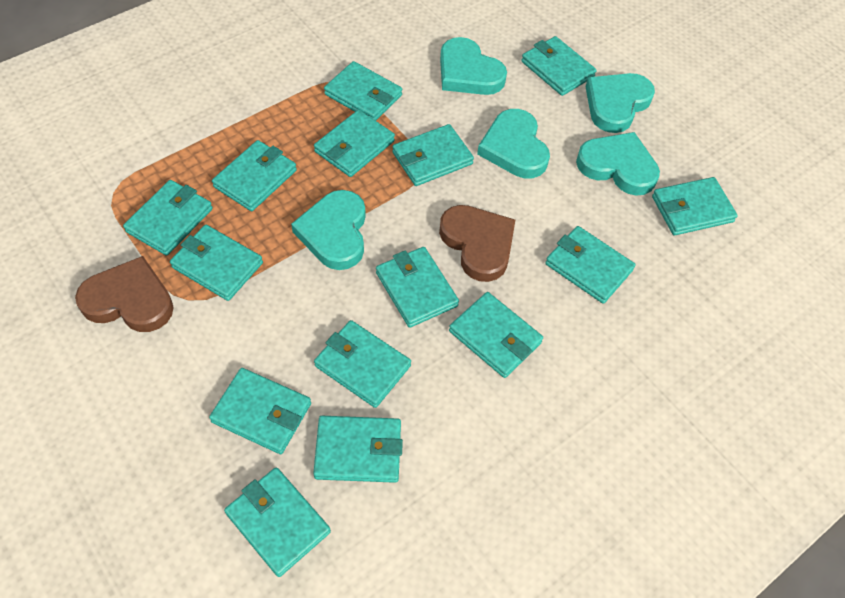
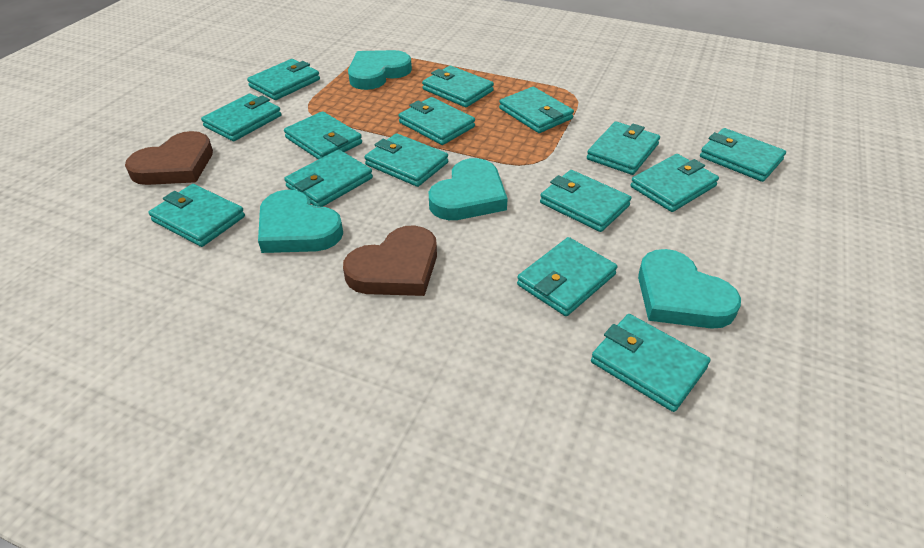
turquoise heart: 5 -> 4

